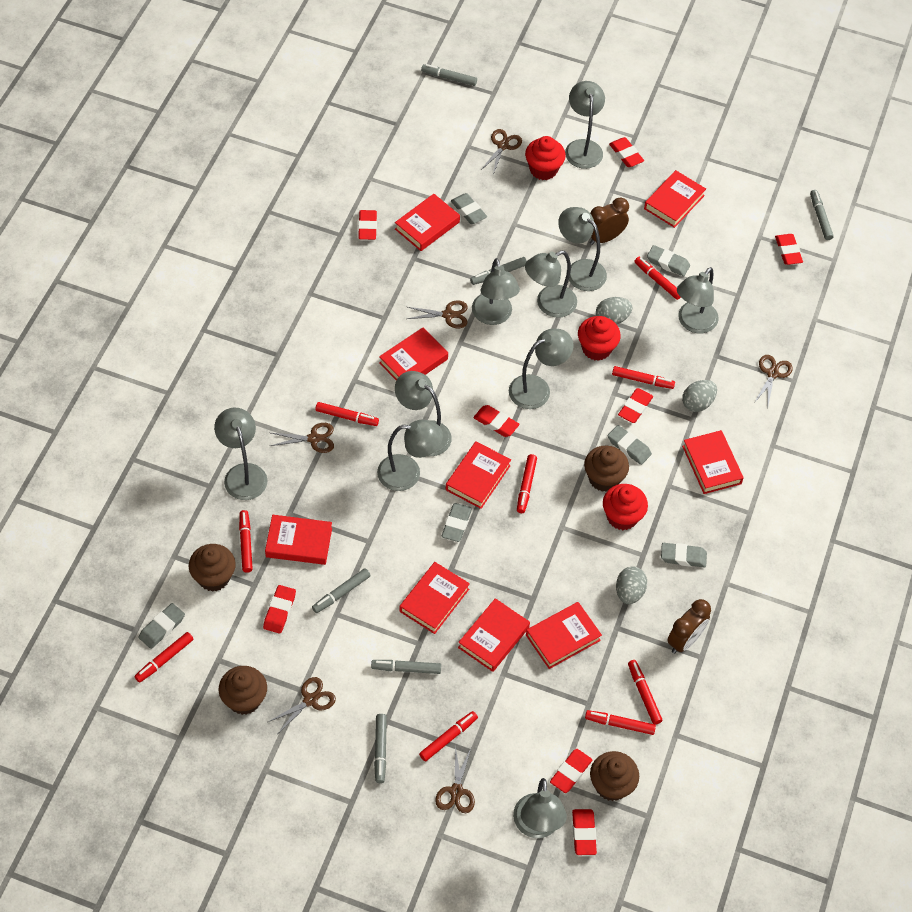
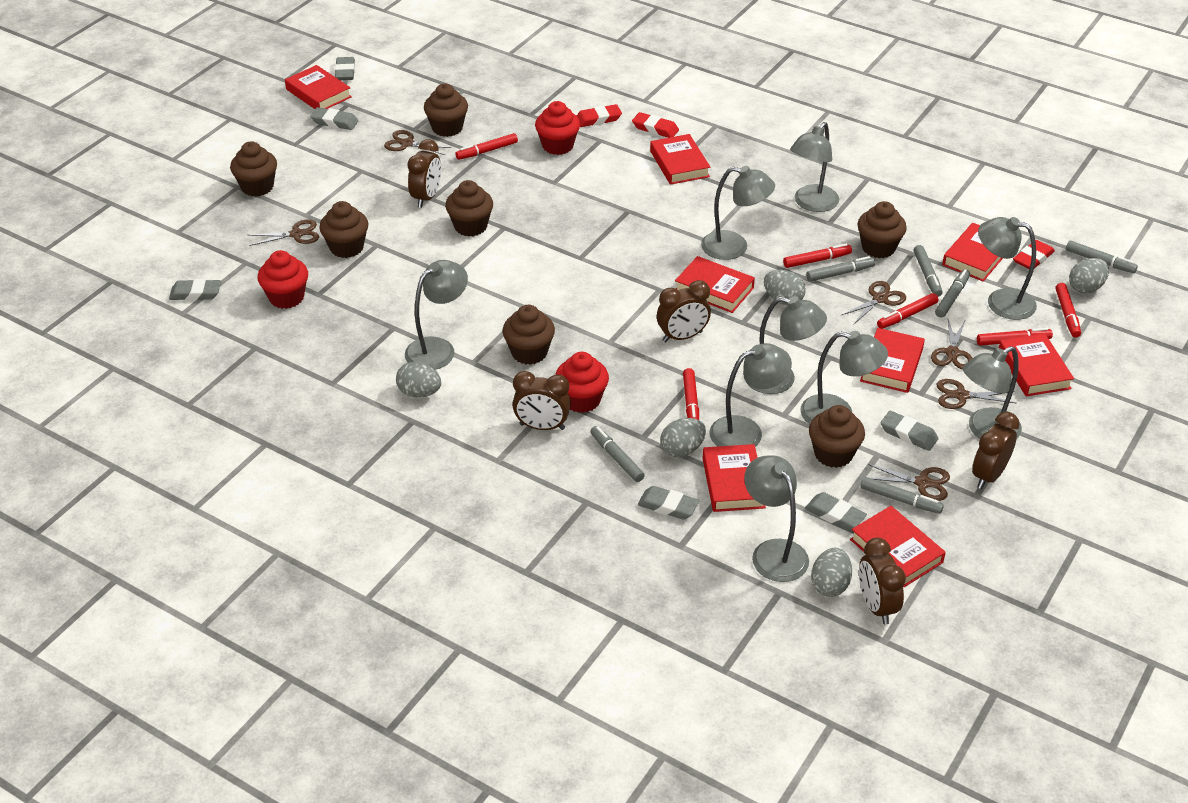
brown clock: 2 -> 5
brown cupcake: 4 -> 7
grey egg: 3 -> 5
grey lamp: 10 -> 9
red book: 9 -> 8
red eraser: 8 -> 3
red marker: 9 -> 6

